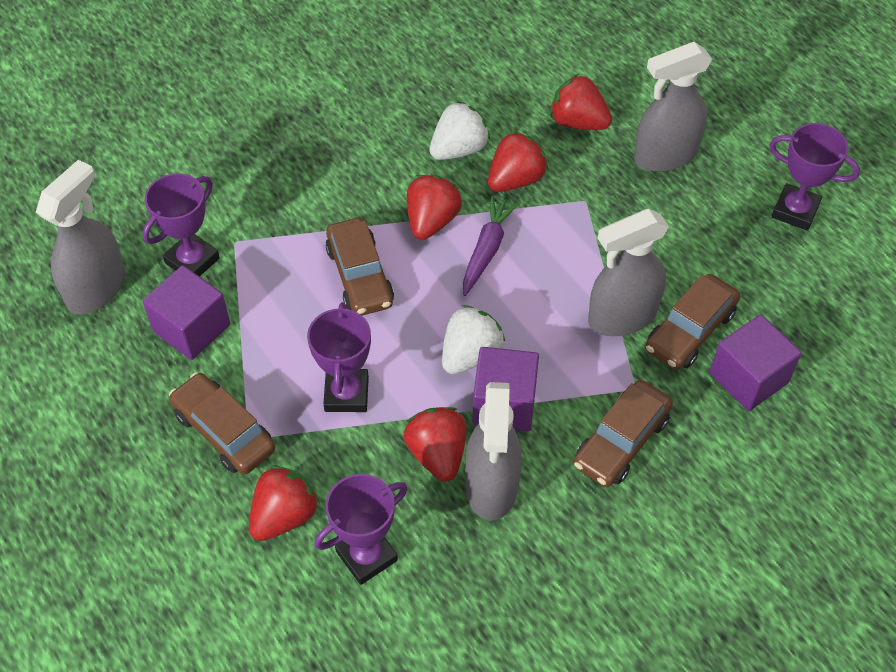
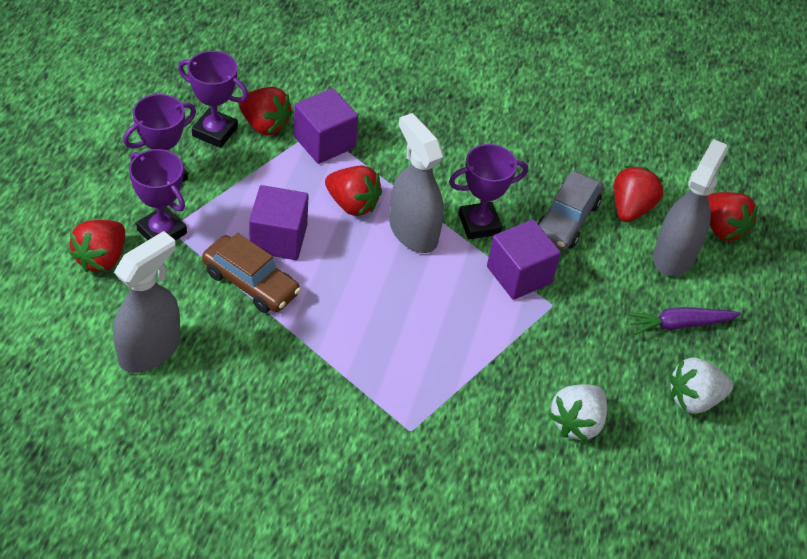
brown car: 4 -> 1
grey car: 0 -> 1
grey spray bottle: 4 -> 3

